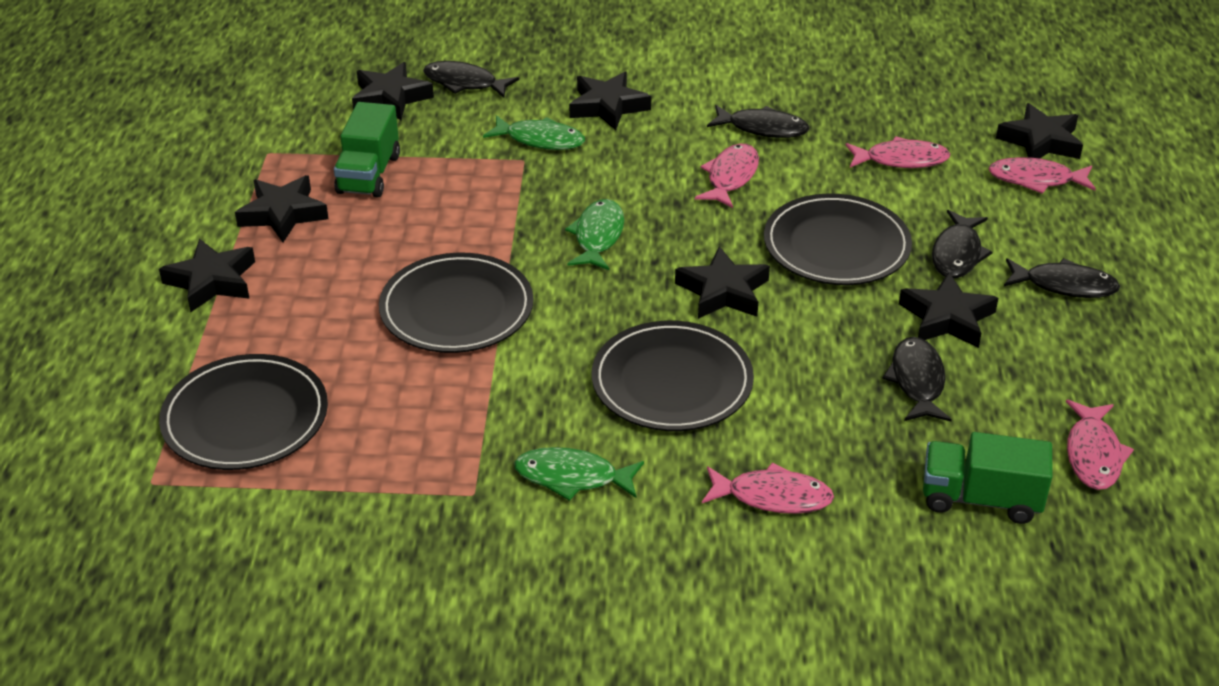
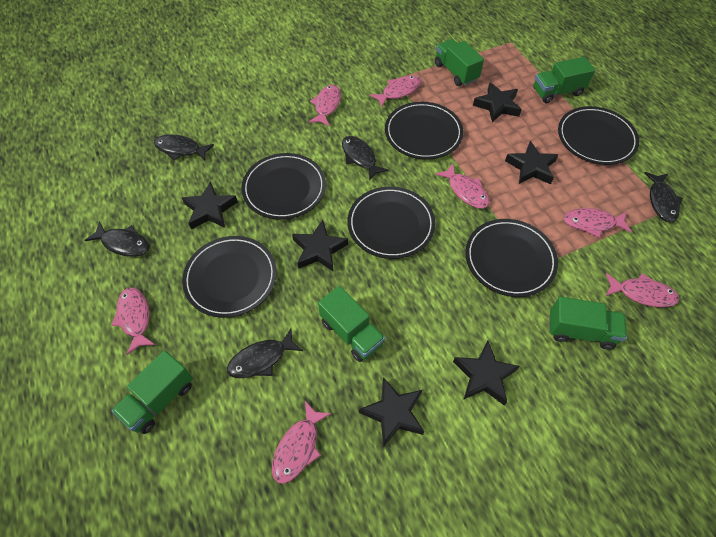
black plate: 4 -> 6
black star: 7 -> 6
green fish: 3 -> 0
green truck: 2 -> 5
pink fish: 5 -> 7

